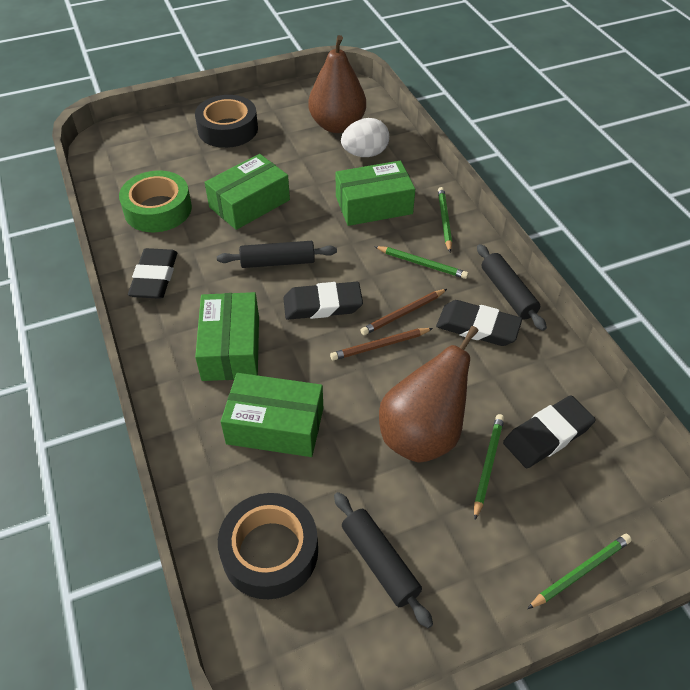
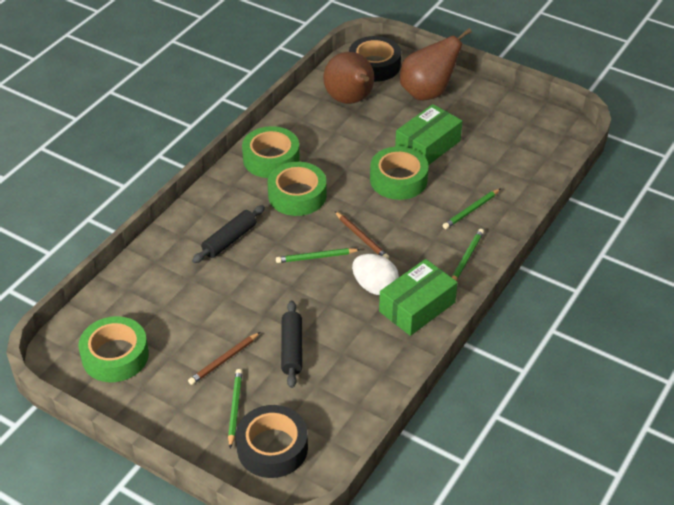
black eraser: 4 -> 0
black rolling pin: 3 -> 2
green box: 4 -> 2
green tape: 1 -> 4

